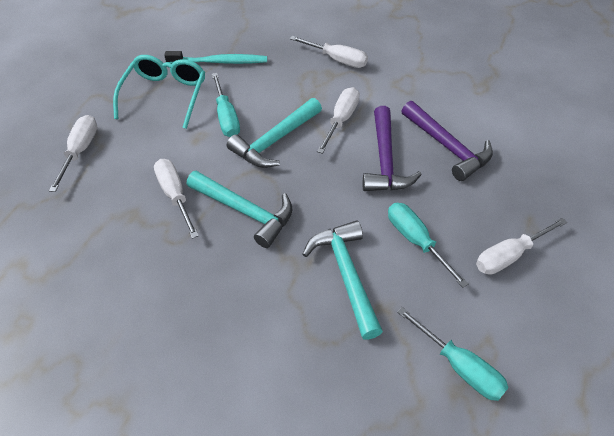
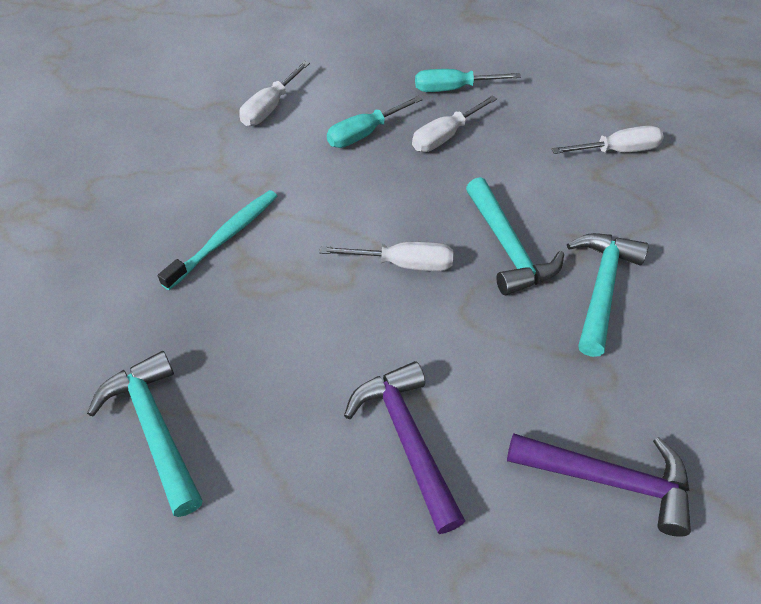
turquoise glasses: 1 -> 0
turquoise screwdriver: 3 -> 2
white screwdriver: 5 -> 4

